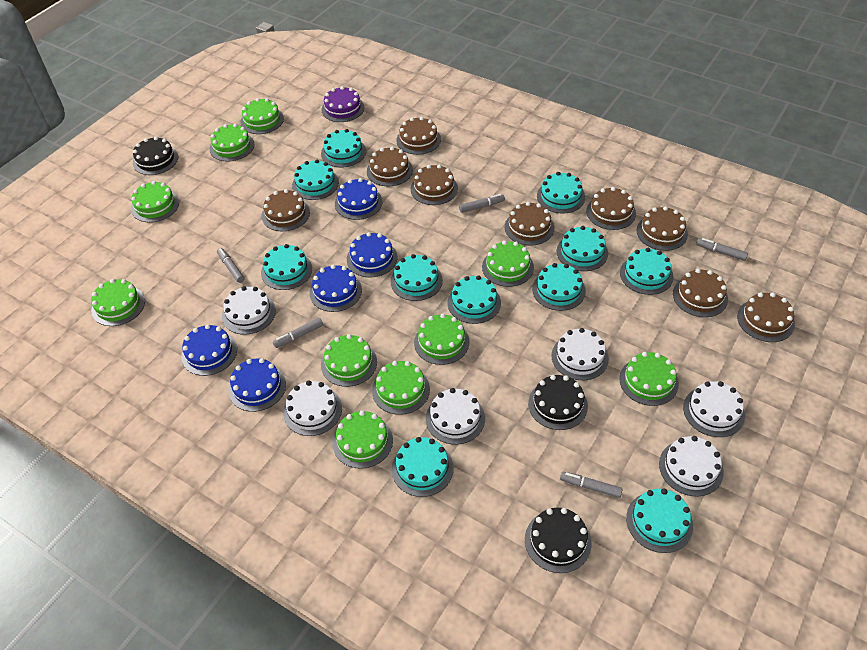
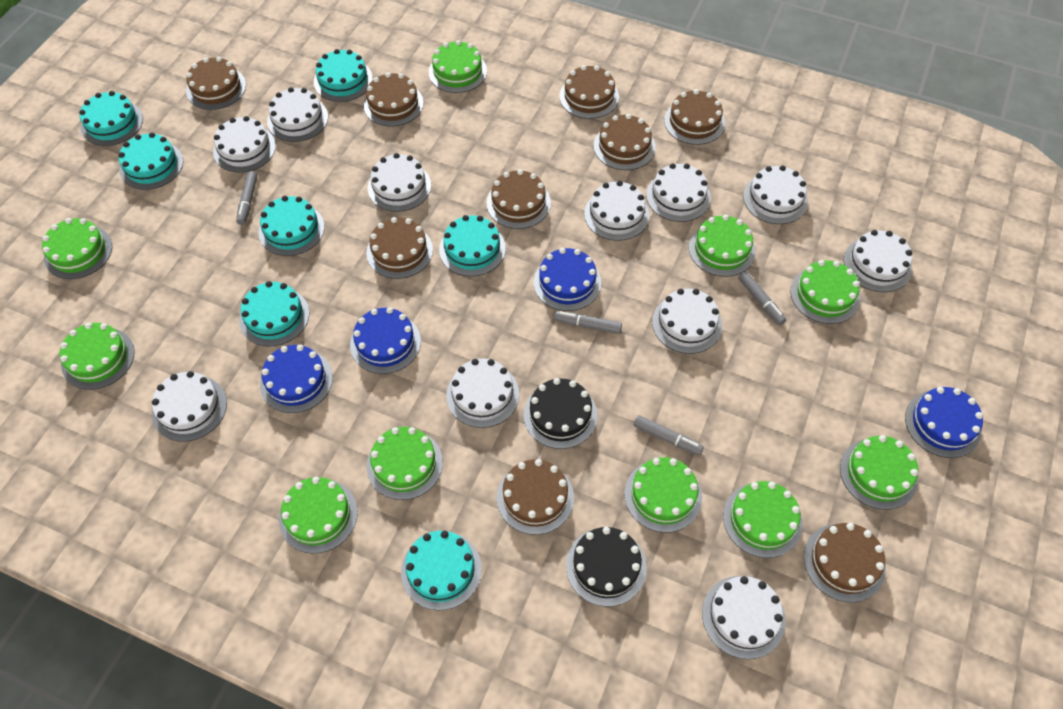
black cake: 3 -> 2
blue cake: 5 -> 4
grey marker: 5 -> 4
purple cake: 1 -> 0
turquoise cake: 11 -> 7
white cake: 6 -> 11

